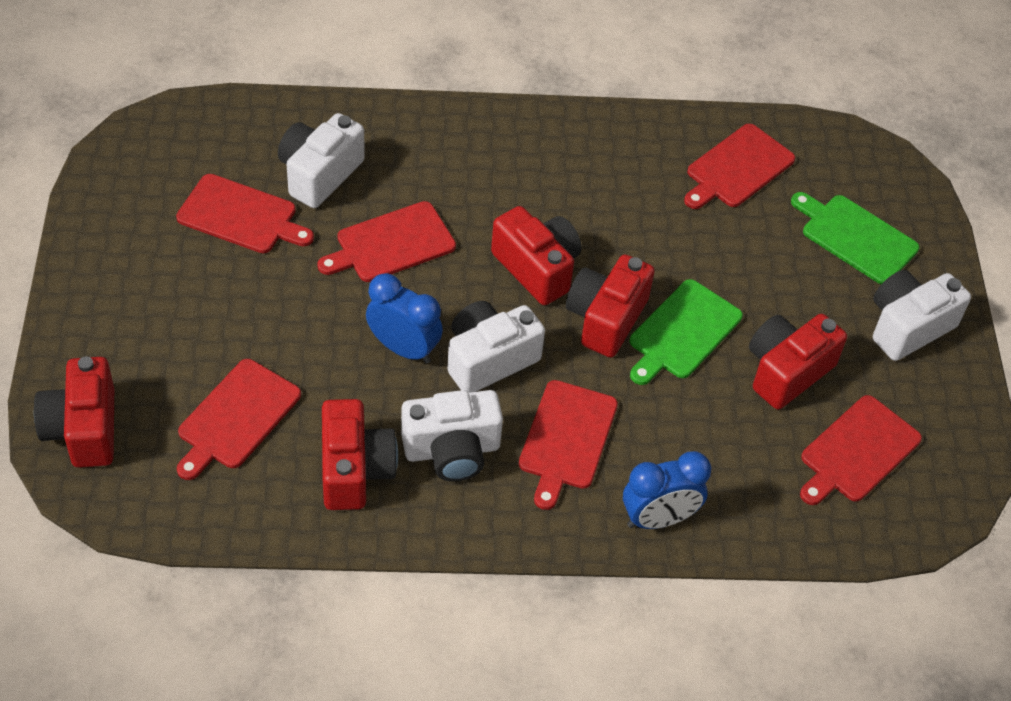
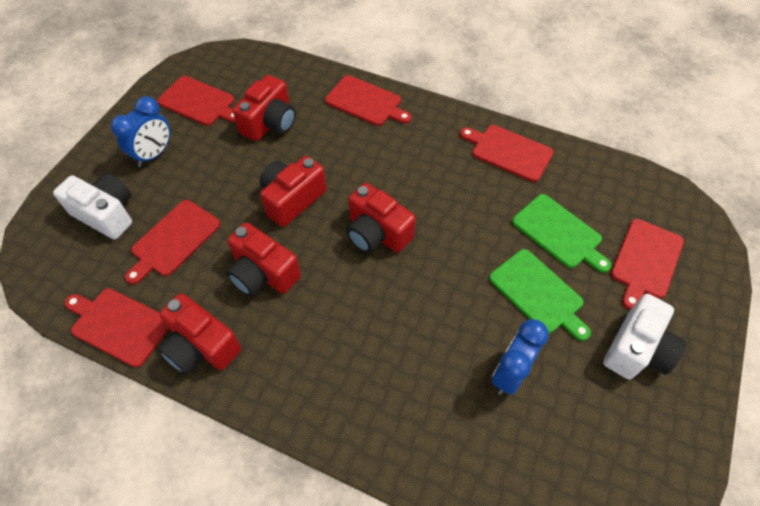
white camera: 4 -> 2

